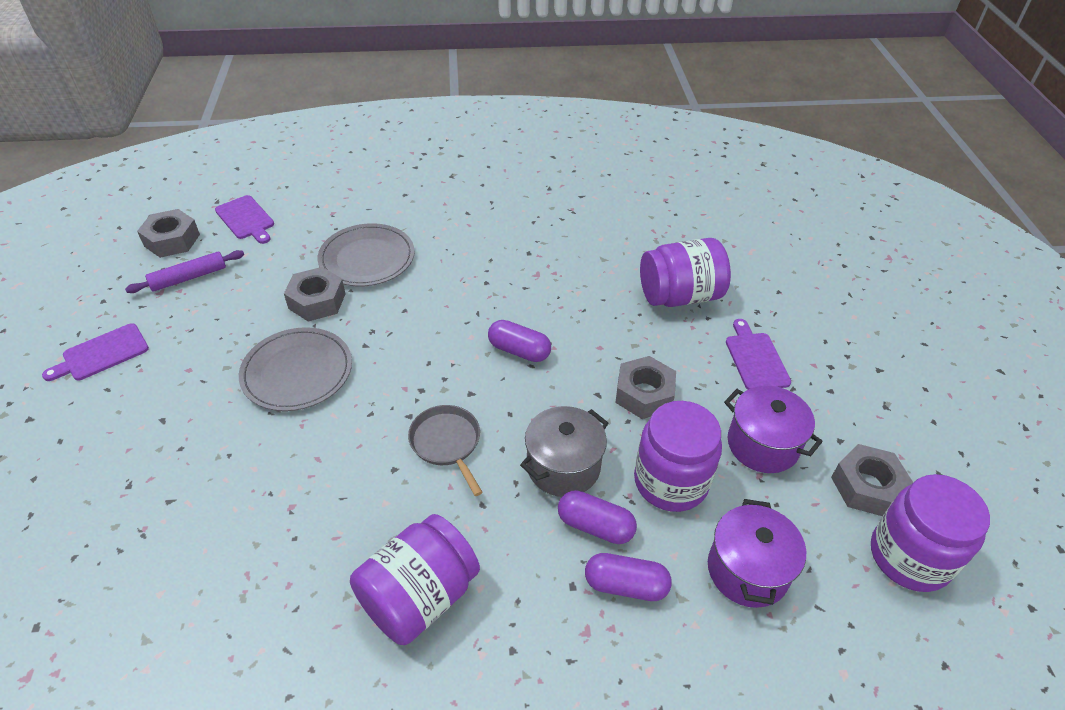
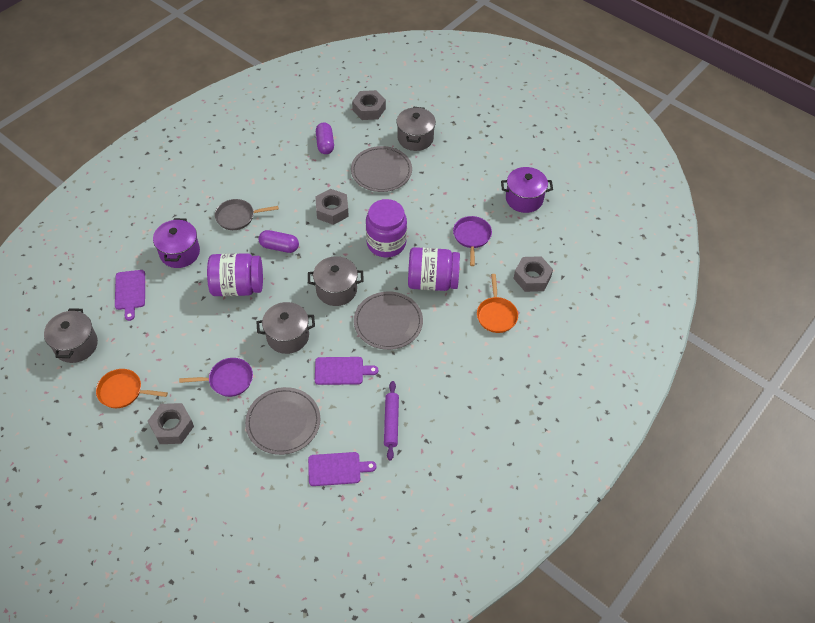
grey plate: 2 -> 3
grey pot: 1 -> 4
orange pan: 0 -> 2
purple capsule: 3 -> 2
purple jar: 4 -> 3
purple pan: 0 -> 2

